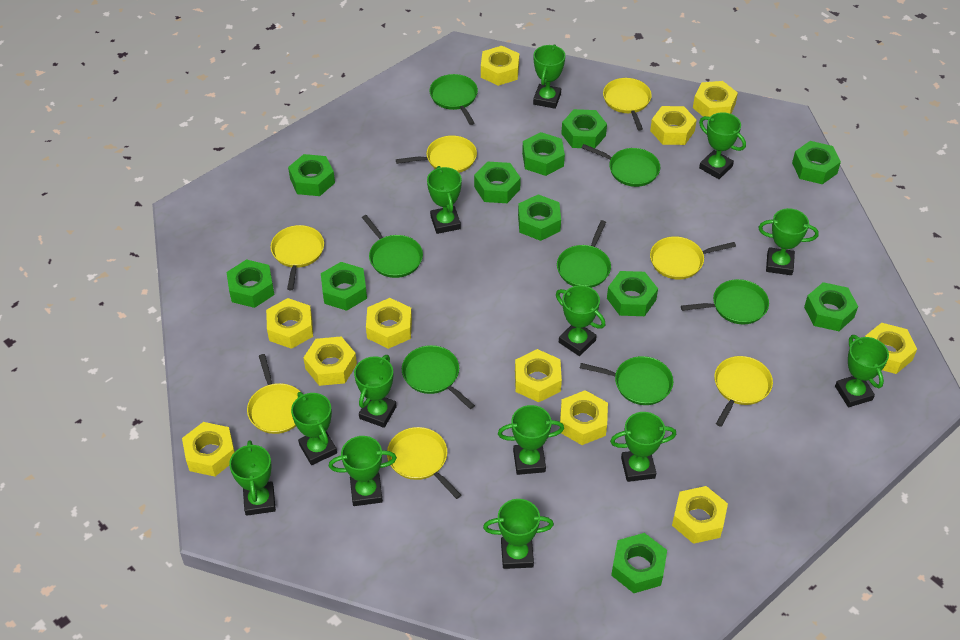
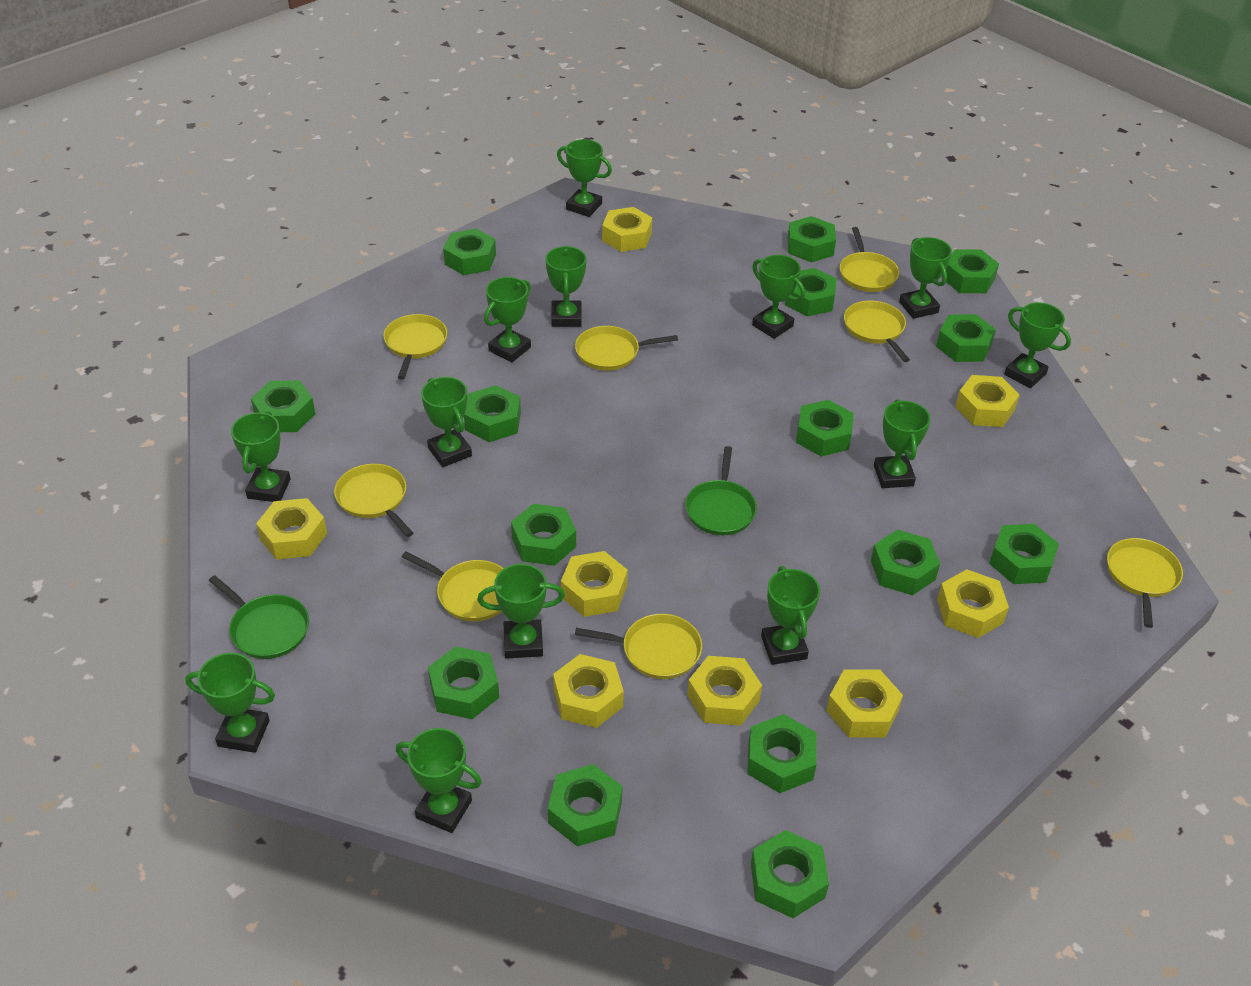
green nut: 11 -> 15
green pan: 7 -> 2
yellow nut: 11 -> 8
yellow pan: 7 -> 8

